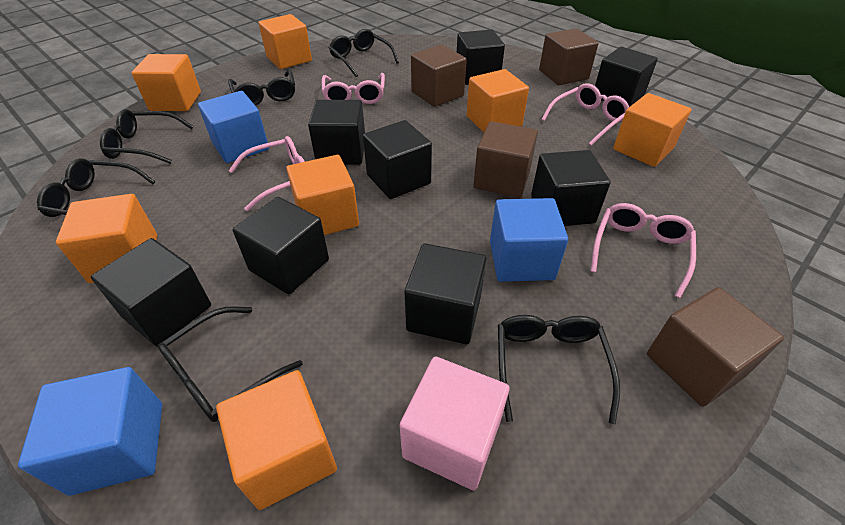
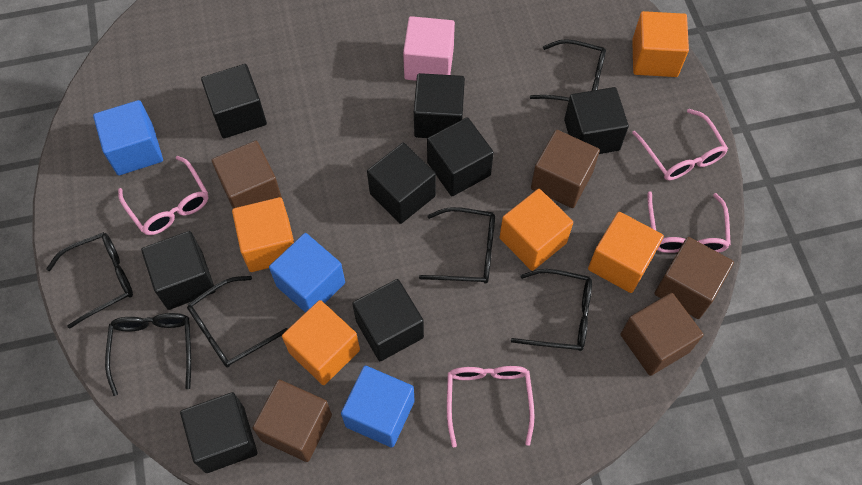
brown cube: 4 -> 5
orange cube: 7 -> 5

